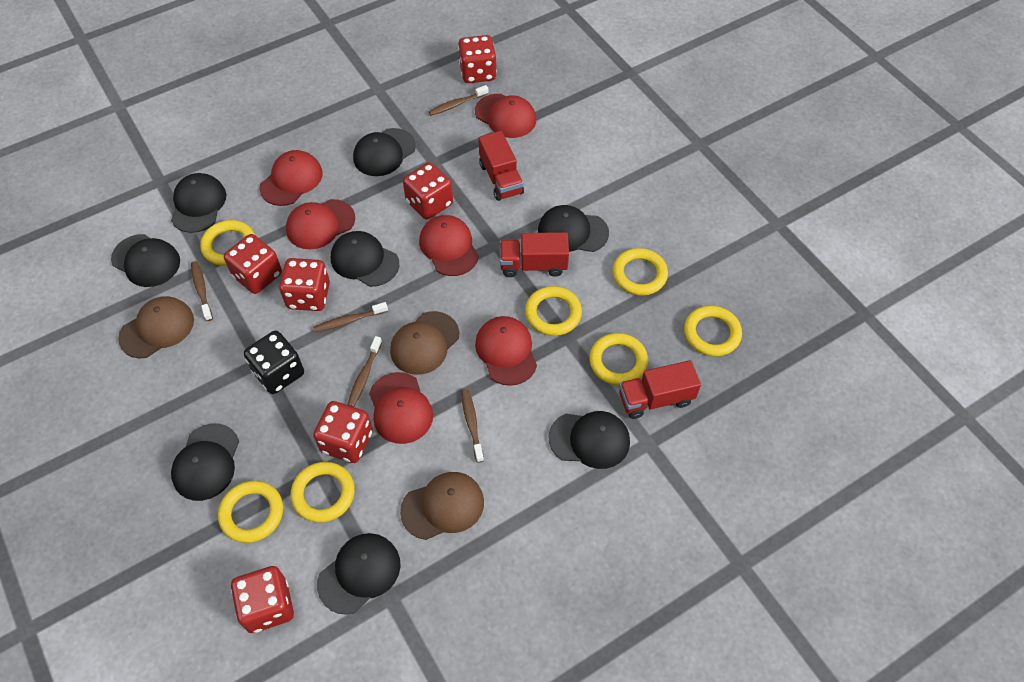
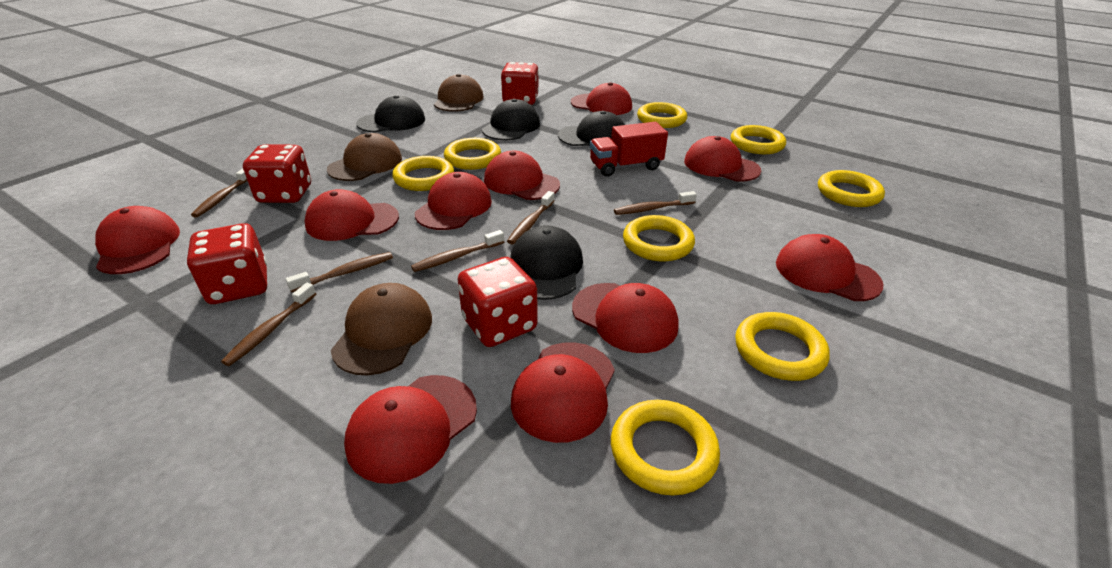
black cap: 8 -> 4
black dice: 1 -> 0
brown toothbrush: 5 -> 6
red cap: 6 -> 10
red dice: 6 -> 4
red truck: 3 -> 1
yellow ring: 7 -> 8

